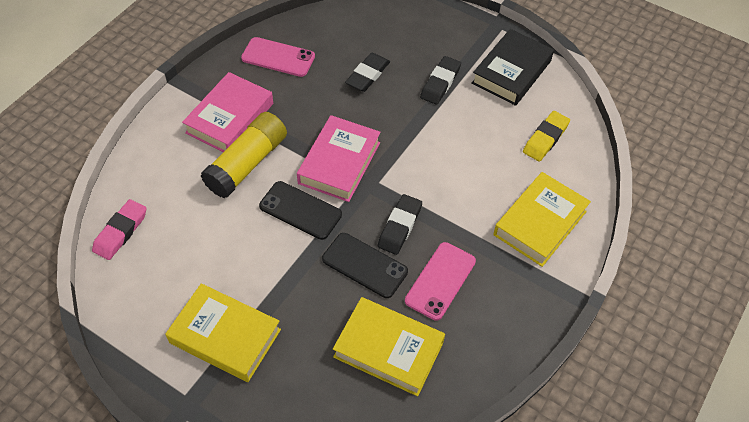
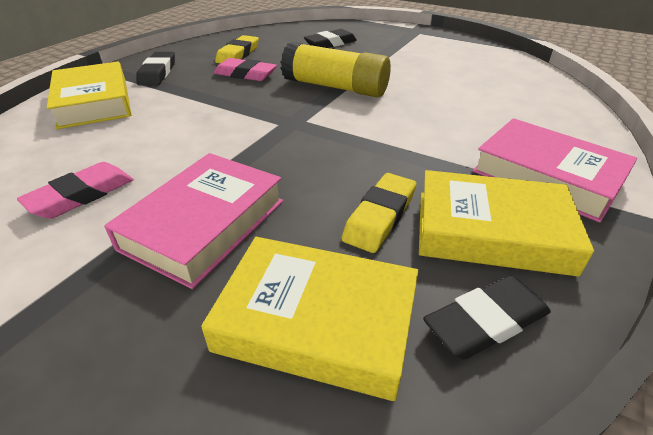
black book: 1 -> 0
black phone: 2 -> 0
pink eraser: 1 -> 2
pink phone: 2 -> 0
yellow eraser: 1 -> 2

